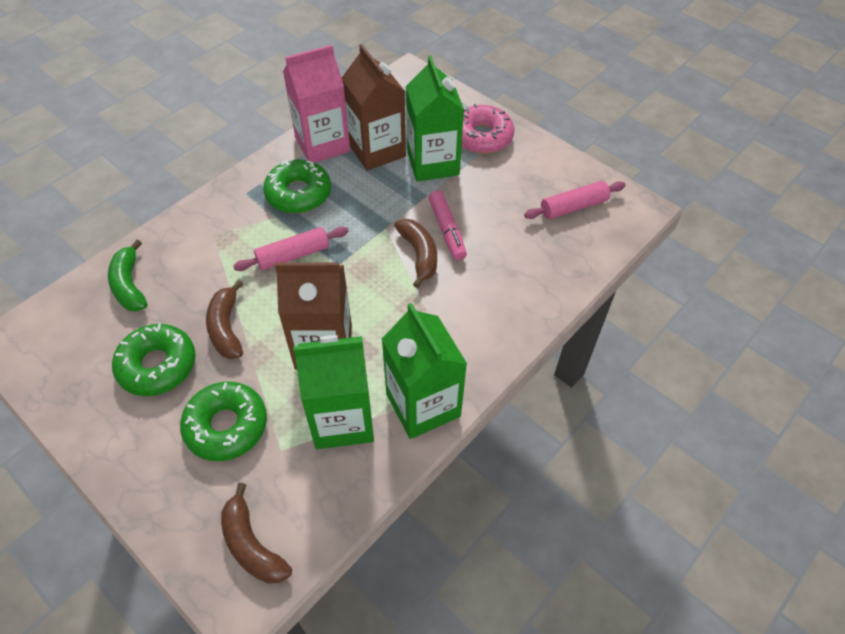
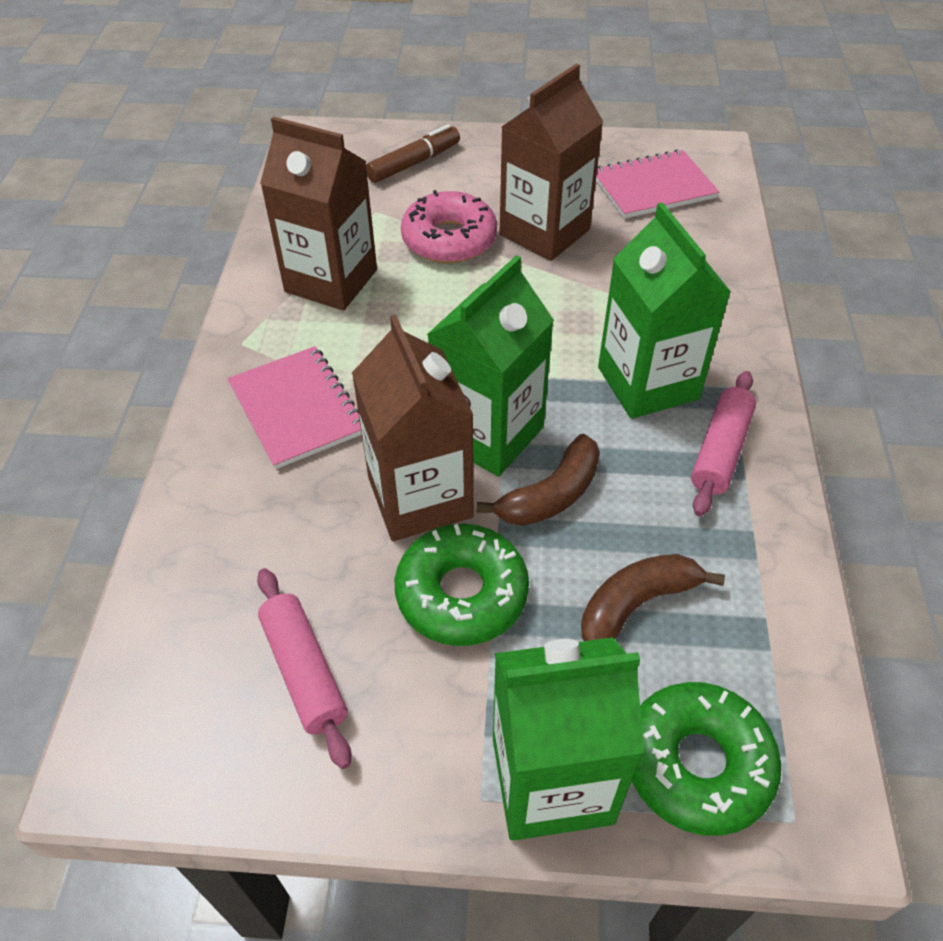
brown banana: 3 -> 2
brown carton: 2 -> 3
brown marker: 0 -> 1
green banana: 1 -> 0
green donut: 3 -> 2
pink carton: 1 -> 0
pink marker: 1 -> 0
pink notebook: 0 -> 2

